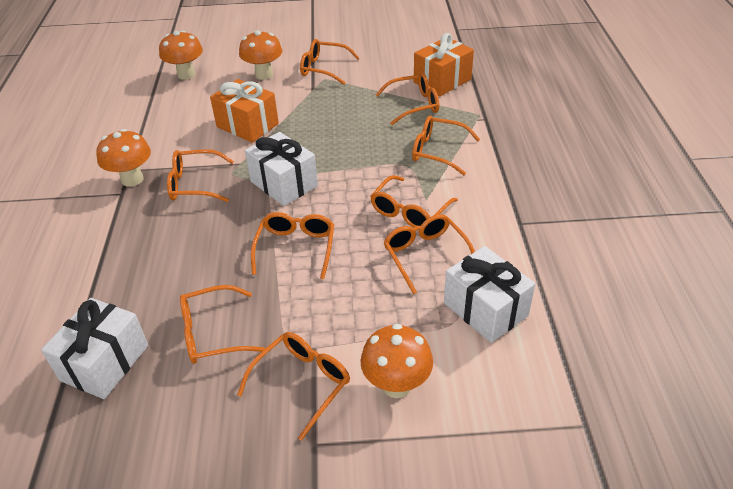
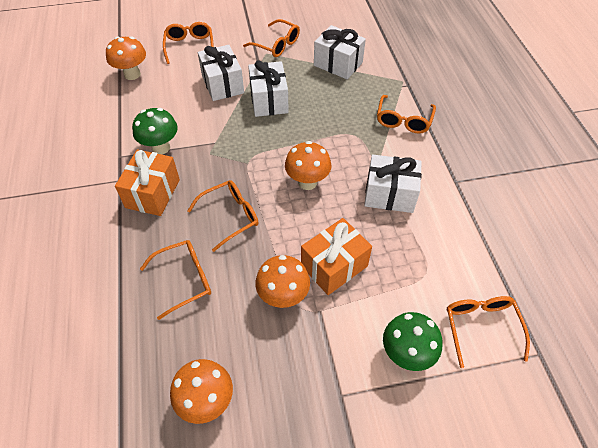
green mushroom: 0 -> 2
orange glasses: 9 -> 6
white gift: 3 -> 4

